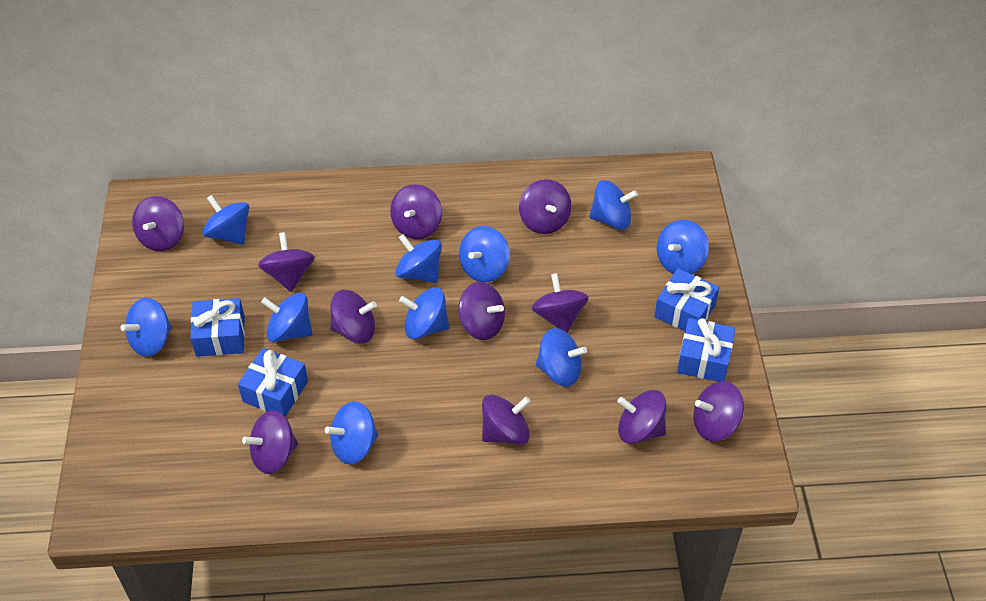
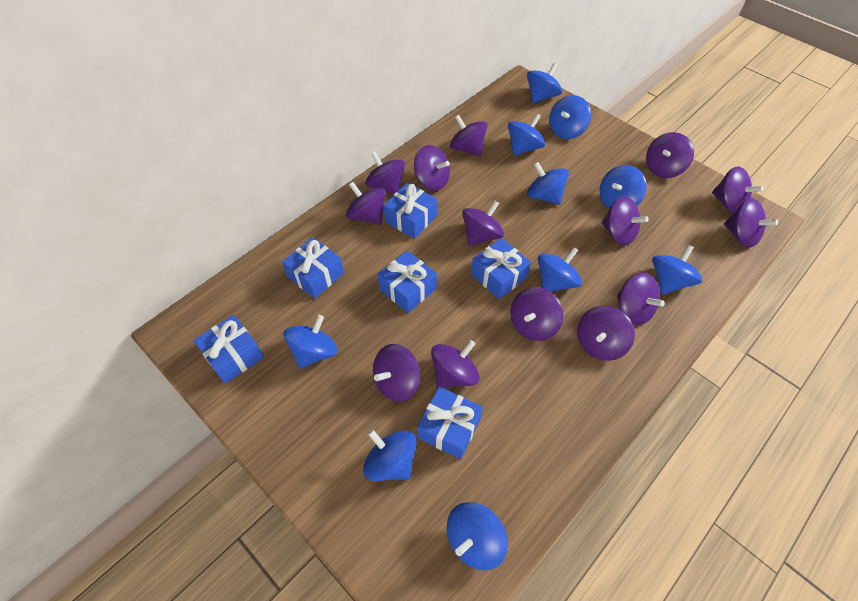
blue gift: 4 -> 6
purple spinning top: 11 -> 14

